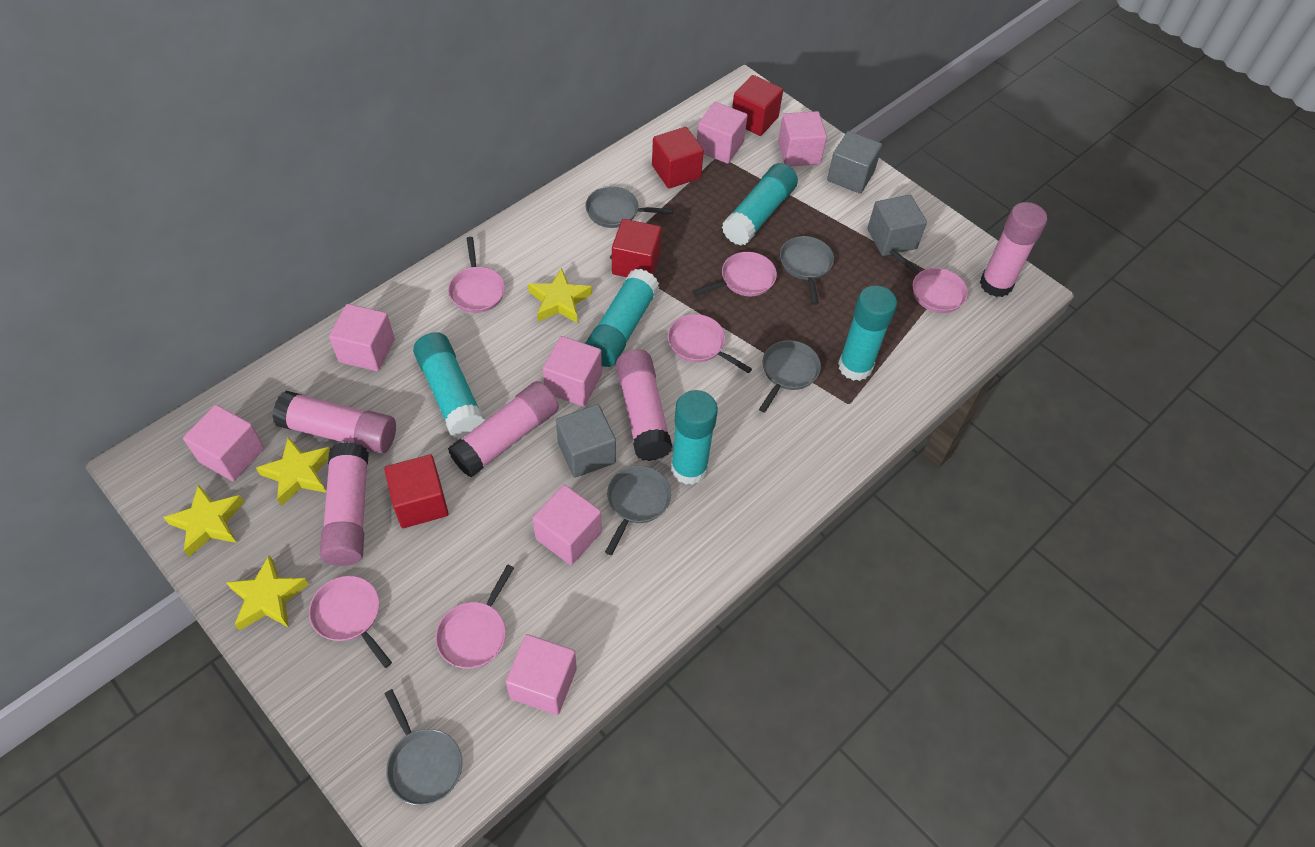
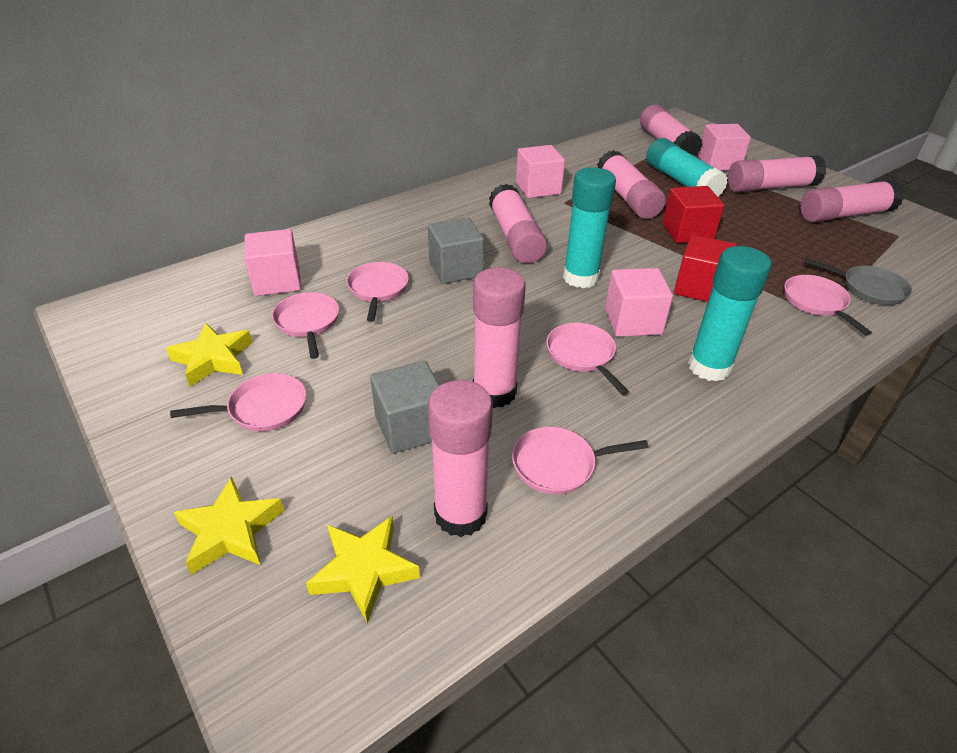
grey cube: 3 -> 2
grey pan: 5 -> 1
pink cube: 7 -> 4
pink glue stick: 5 -> 7
red cube: 4 -> 2
turquoise glue stick: 5 -> 3
yellow star: 4 -> 3

